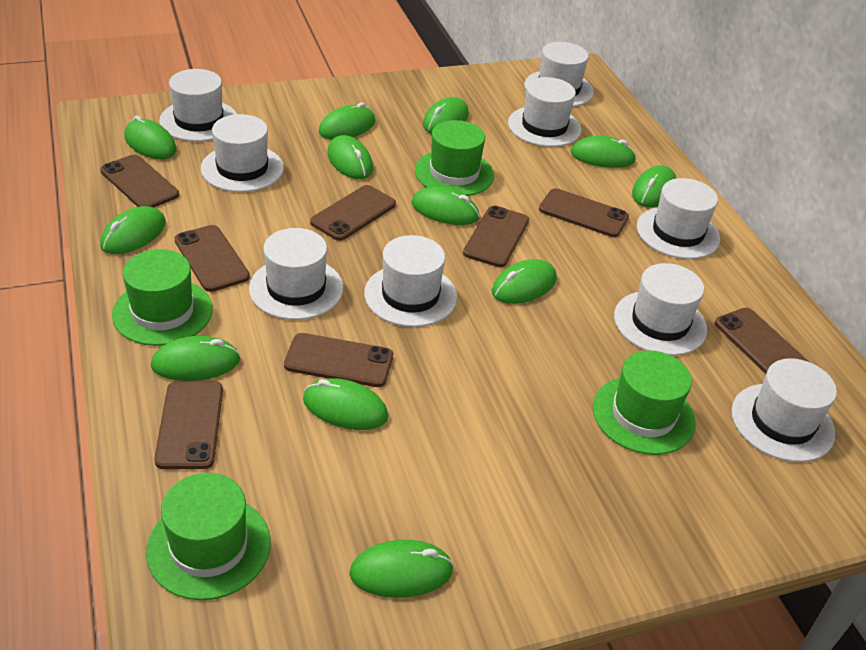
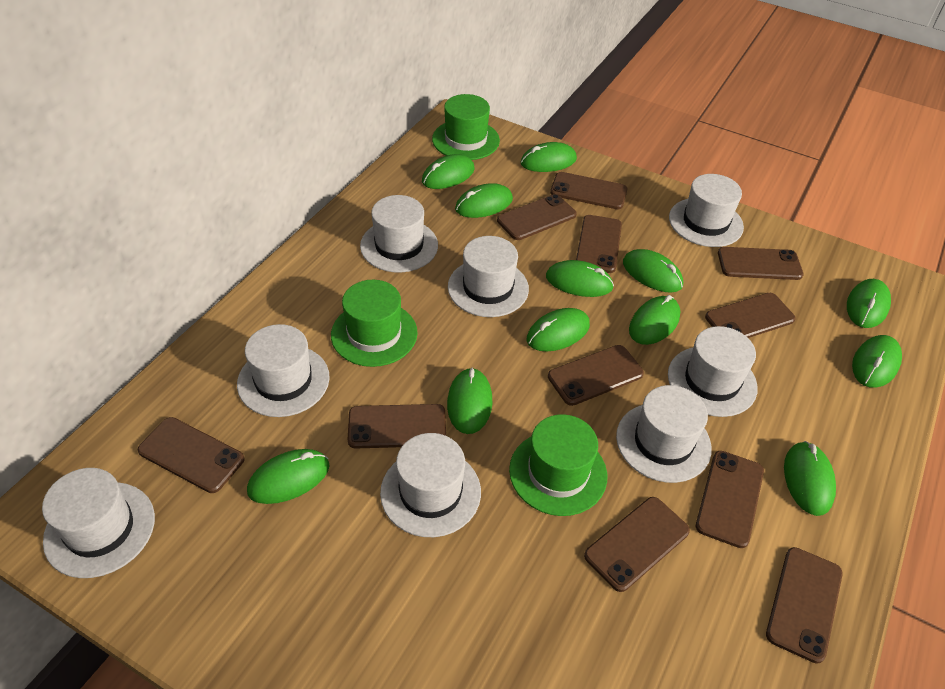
brown phone: 8 -> 11
green hat: 4 -> 3
white hat: 9 -> 8

